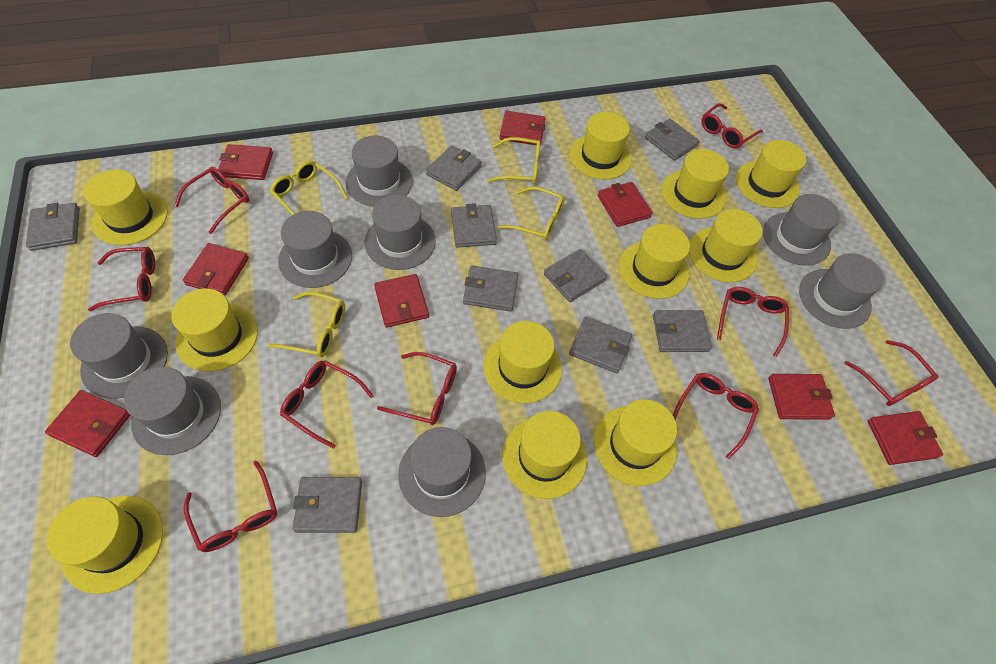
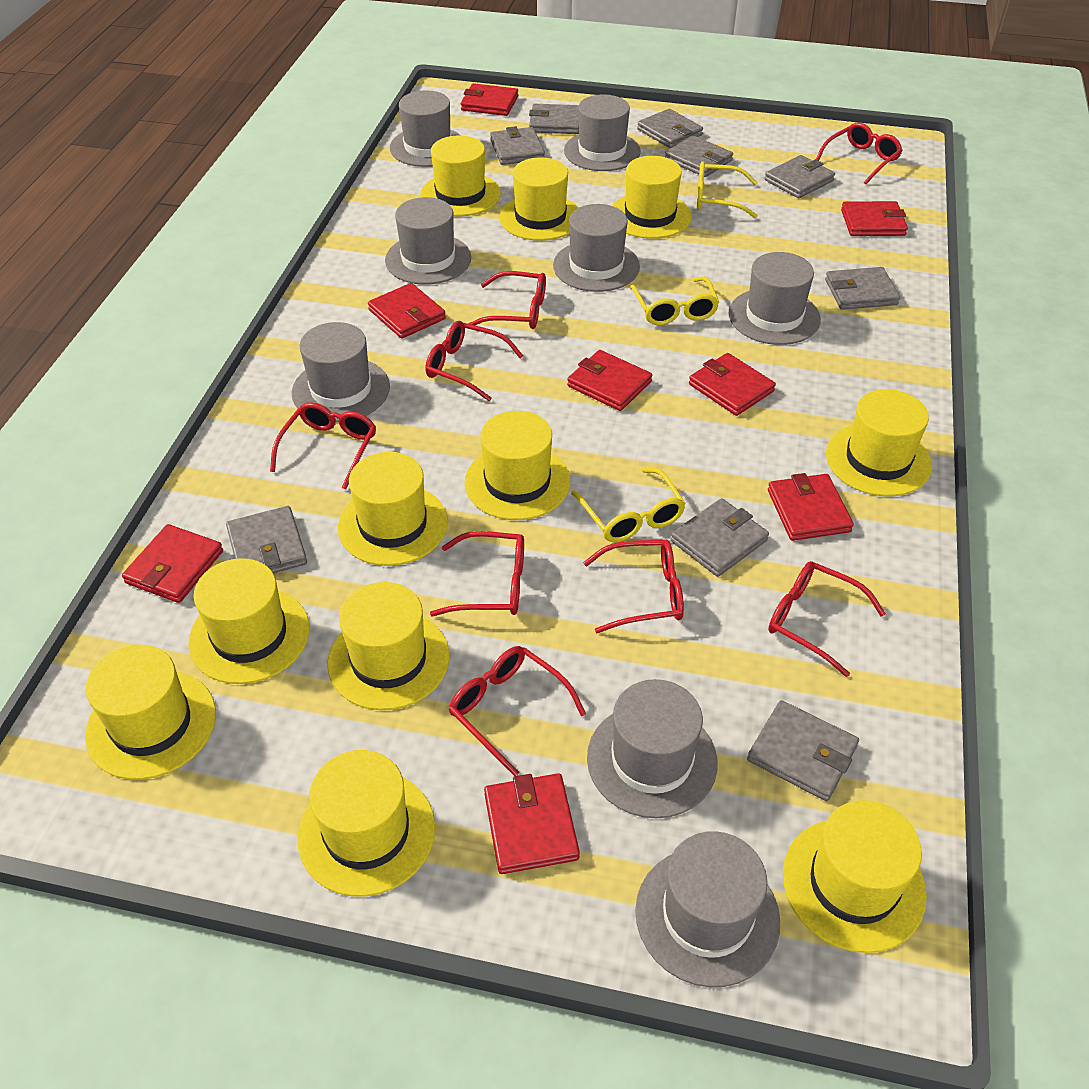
red glasses: 9 -> 8
yellow glasses: 4 -> 3

